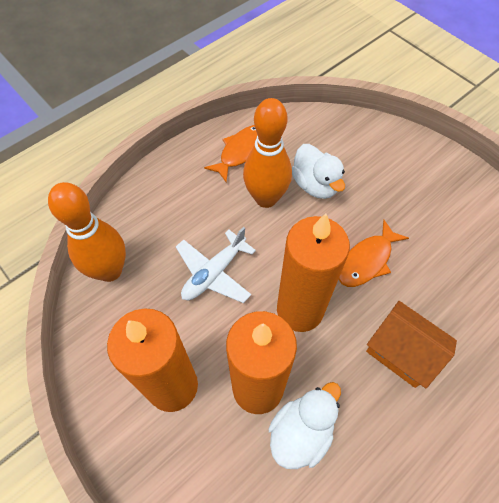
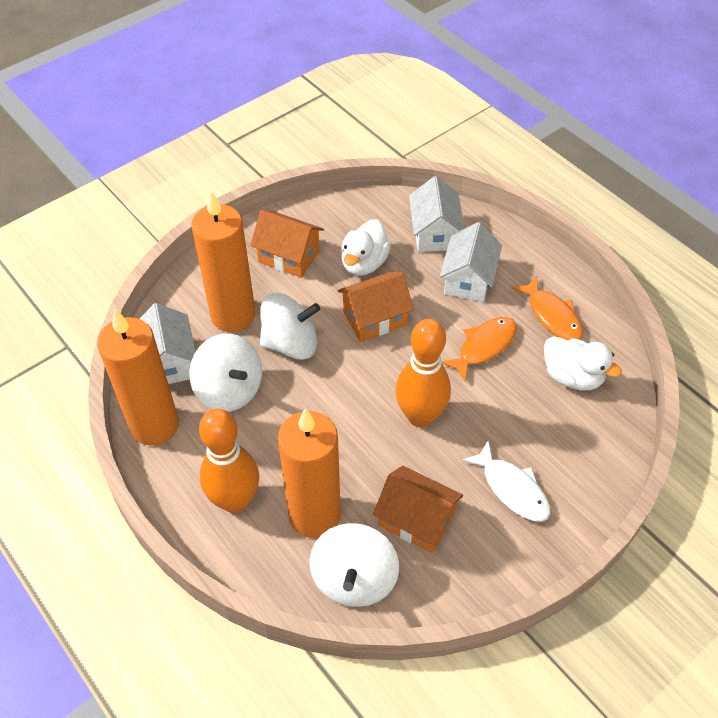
orange house: 1 -> 3
white fish: 0 -> 1
white house: 0 -> 3
white plane: 1 -> 0
white spinning top: 0 -> 3

